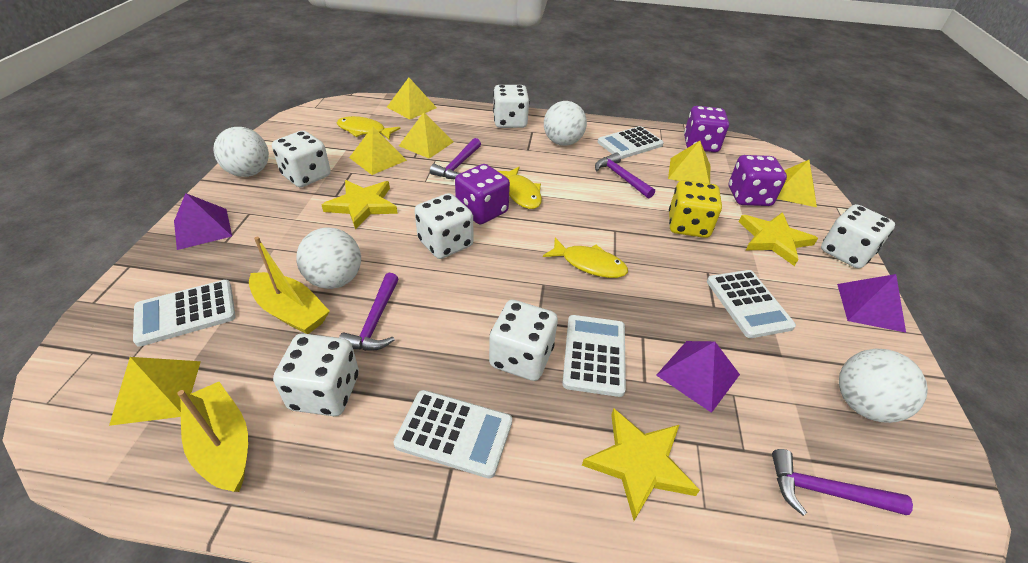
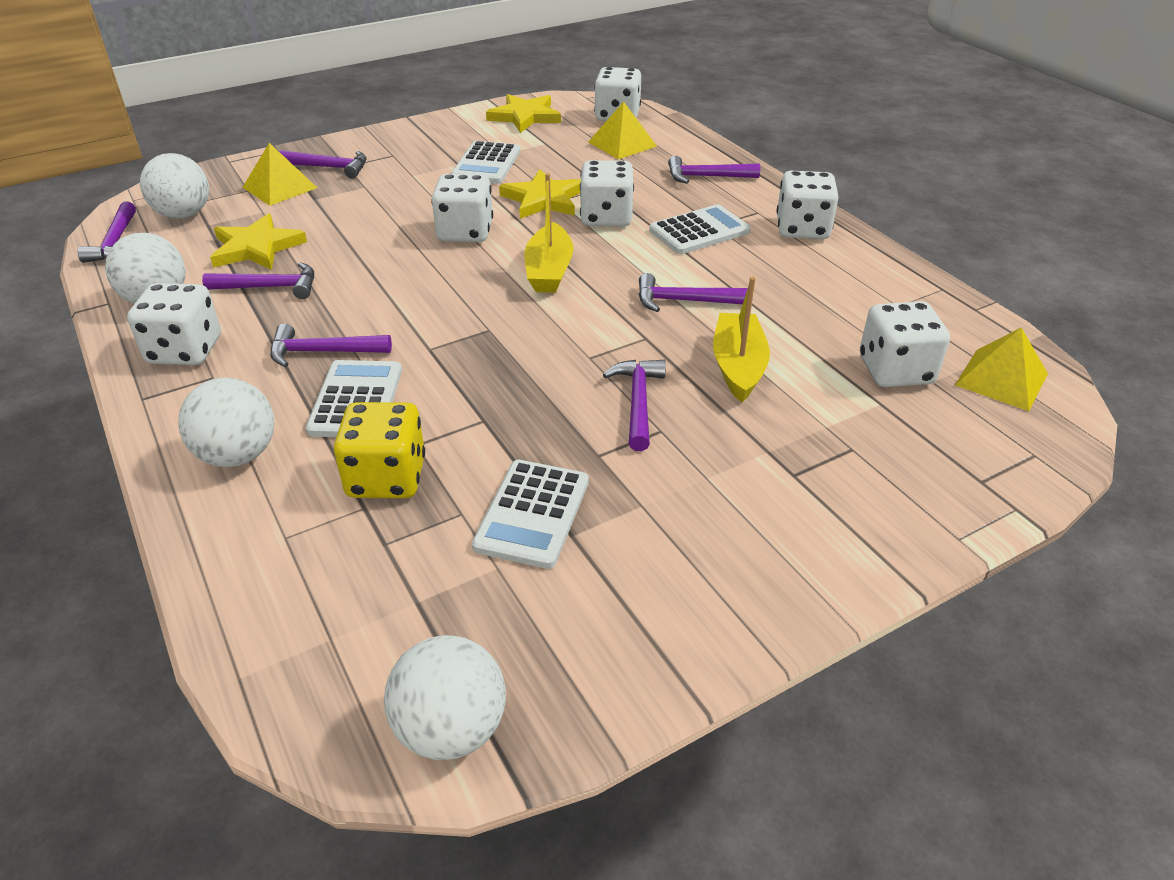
purple dice: 3 -> 0
purple hammer: 4 -> 7
purple pyramid: 3 -> 0
white calculator: 5 -> 4
yellow fish: 3 -> 0
yellow pyramid: 6 -> 3

